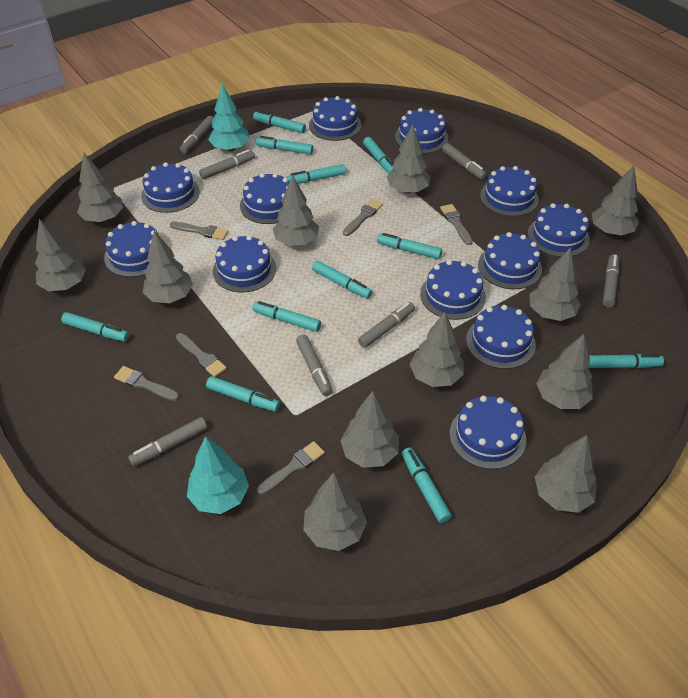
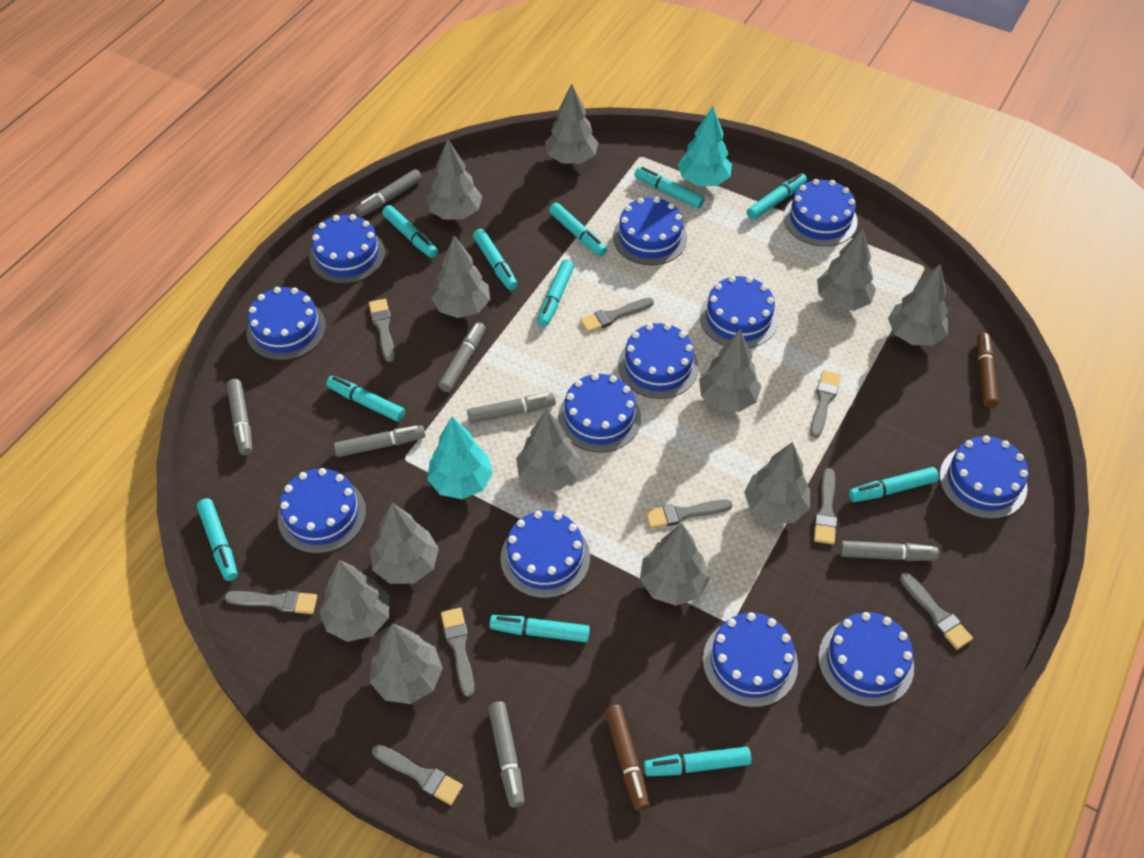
brown marker: 0 -> 2
grey brush: 6 -> 9

